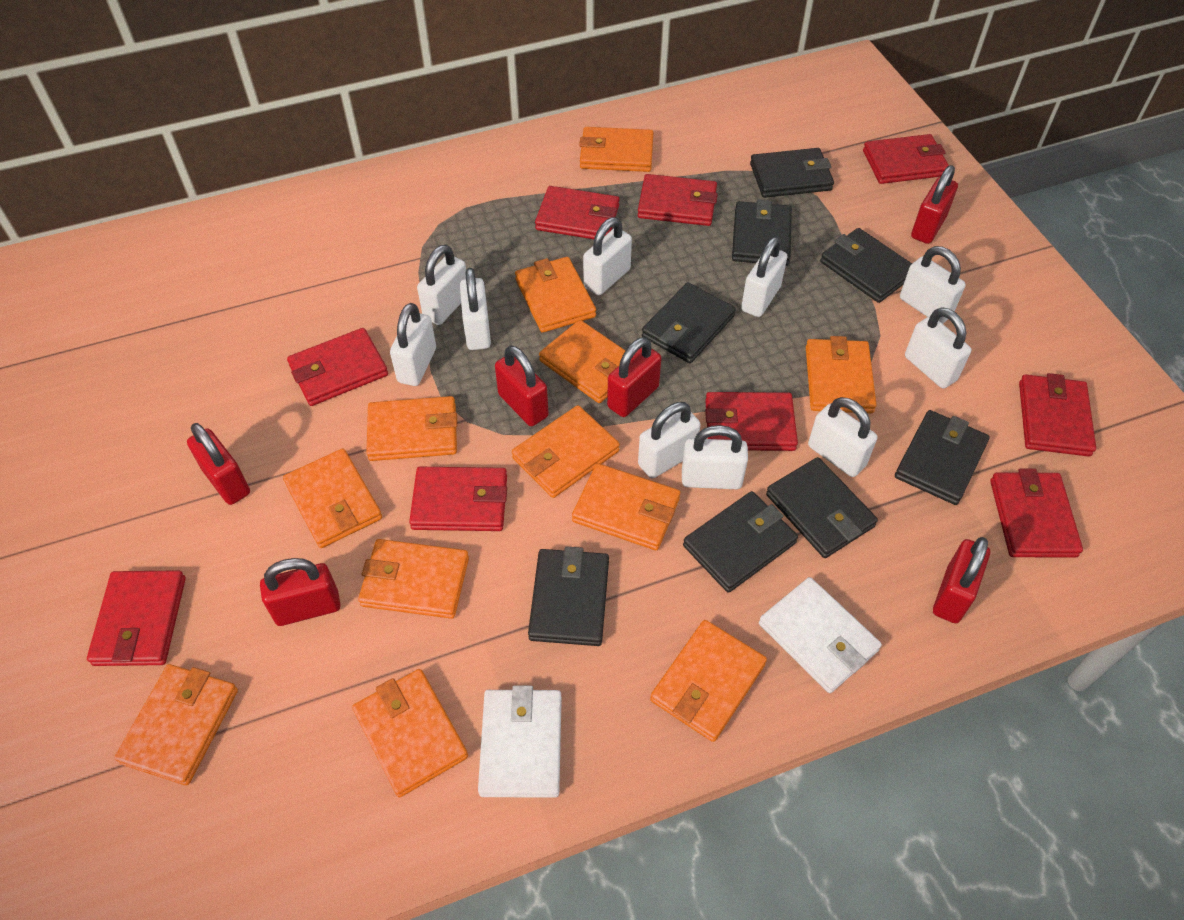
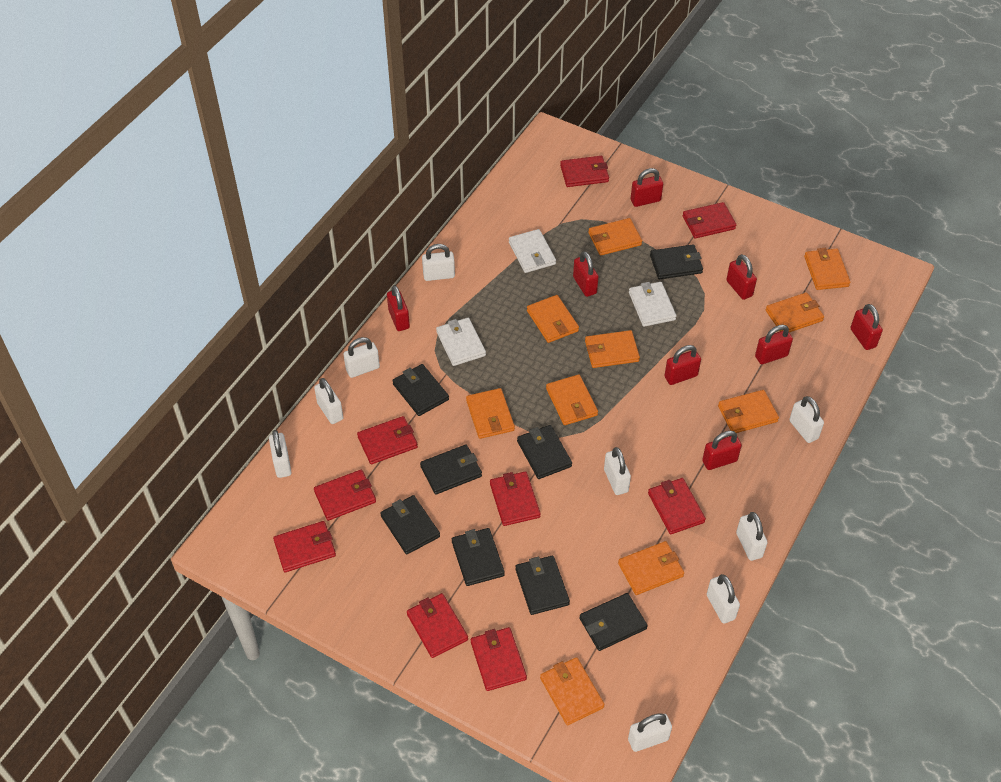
orange wallet: 12 -> 10
red padlock: 6 -> 8
white padlock: 10 -> 9
white wallet: 2 -> 3

